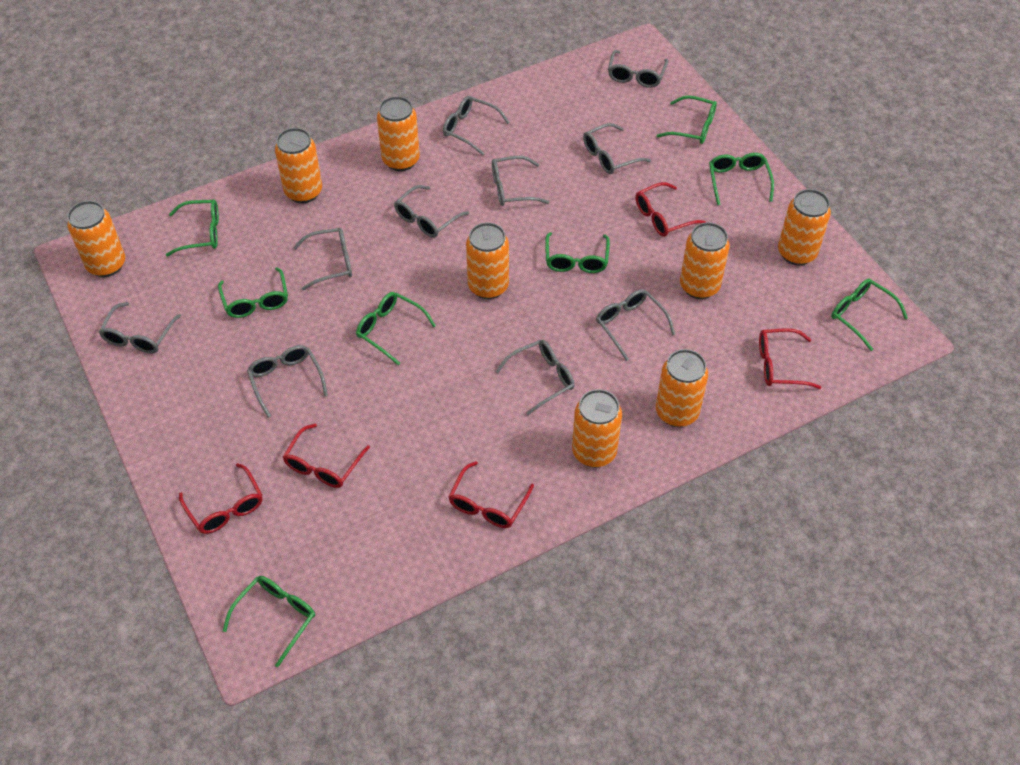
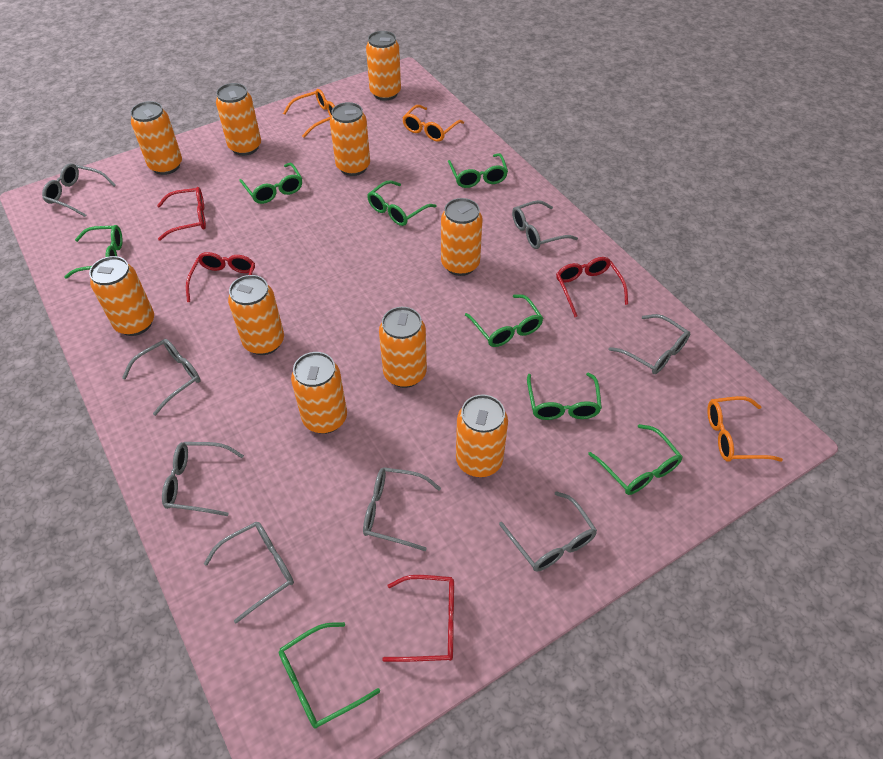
grey glasses: 10 -> 8
orange can: 8 -> 10
orange glasses: 0 -> 3
red glasses: 5 -> 4

